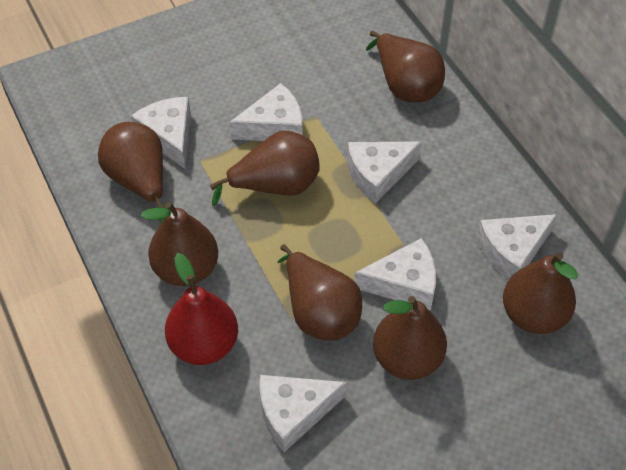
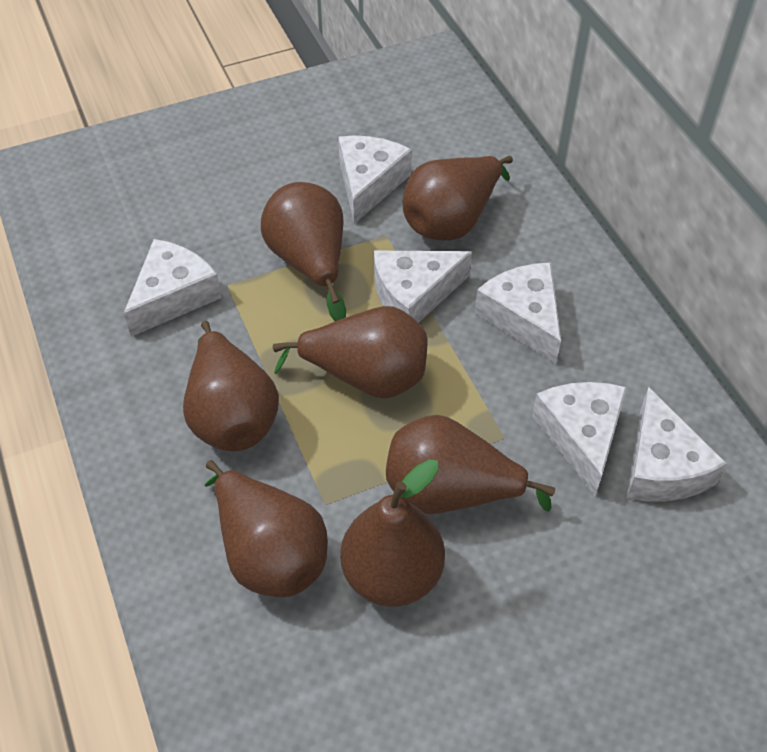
red pear: 1 -> 0

